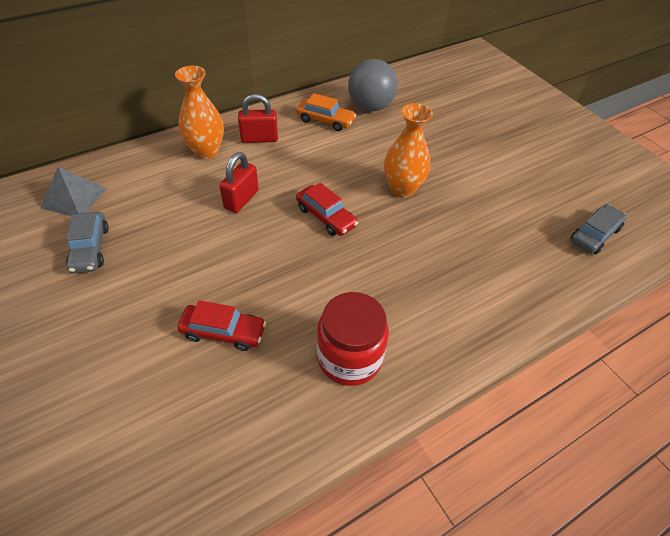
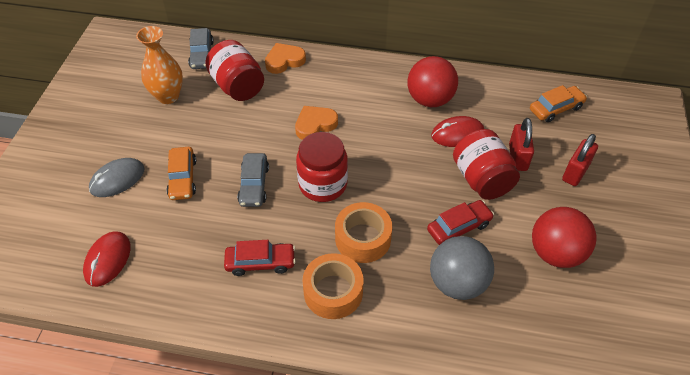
grey mouse: 0 -> 1
grey pyramid: 1 -> 0
orange car: 1 -> 2
orange heart: 0 -> 2
orange tape: 0 -> 2
orange vase: 2 -> 1
red ball: 0 -> 2
red jar: 1 -> 3
red mouse: 0 -> 2

